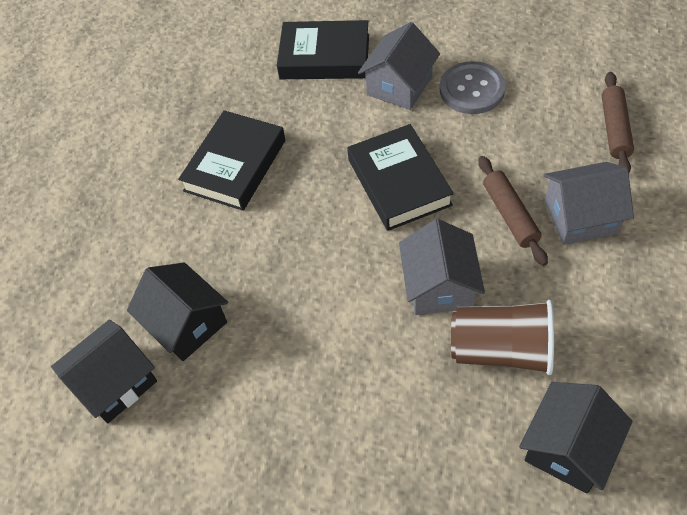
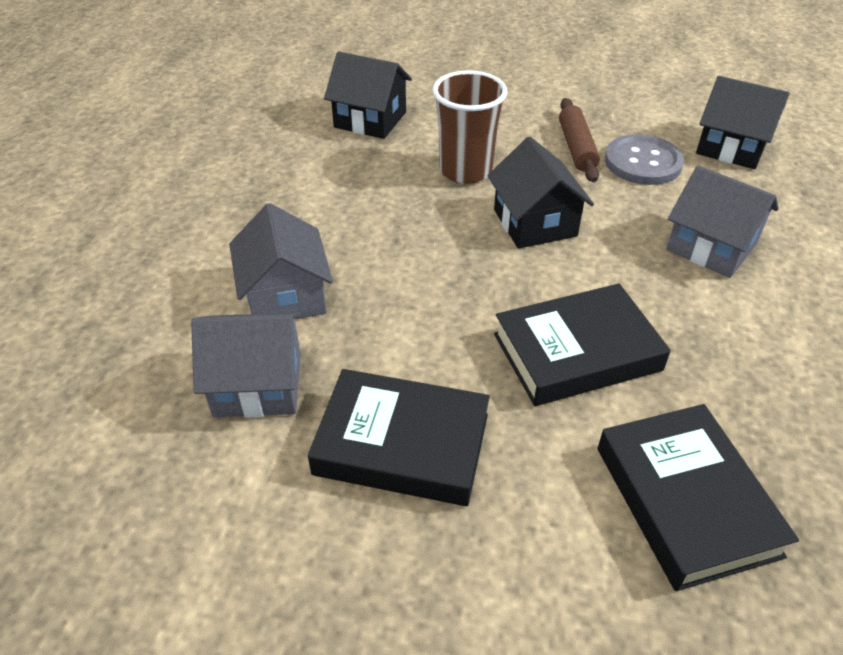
brown rolling pin: 2 -> 1

